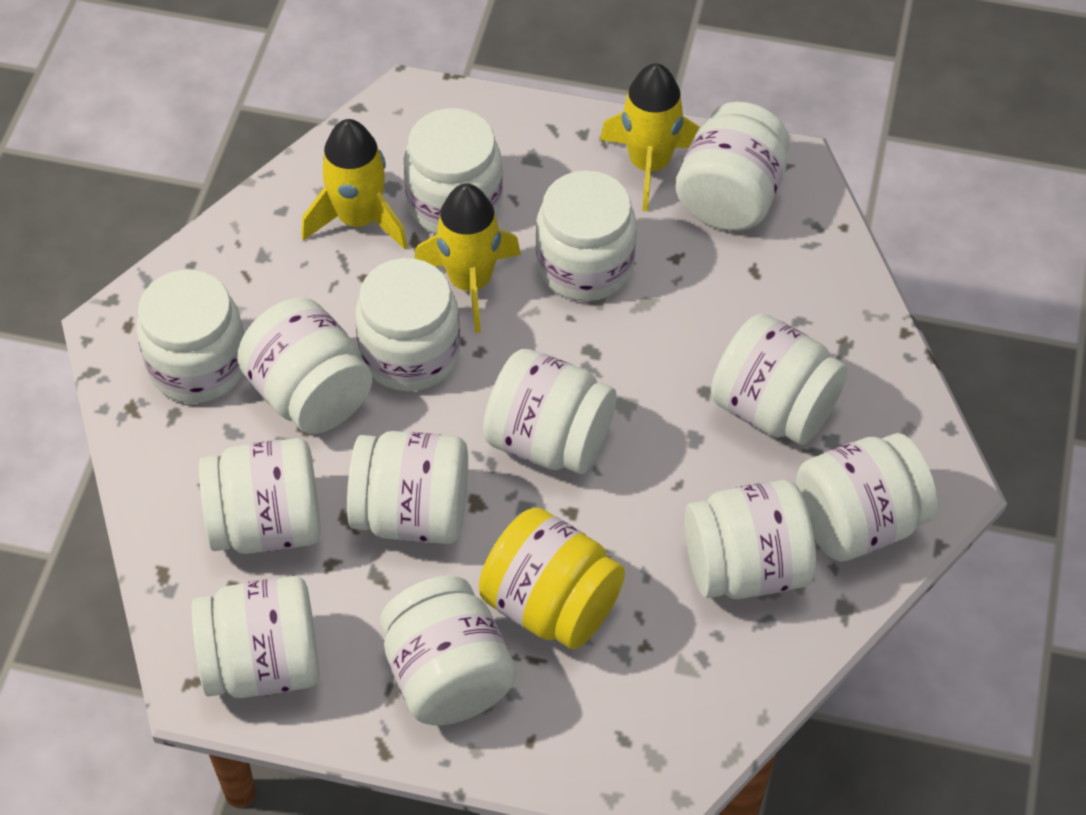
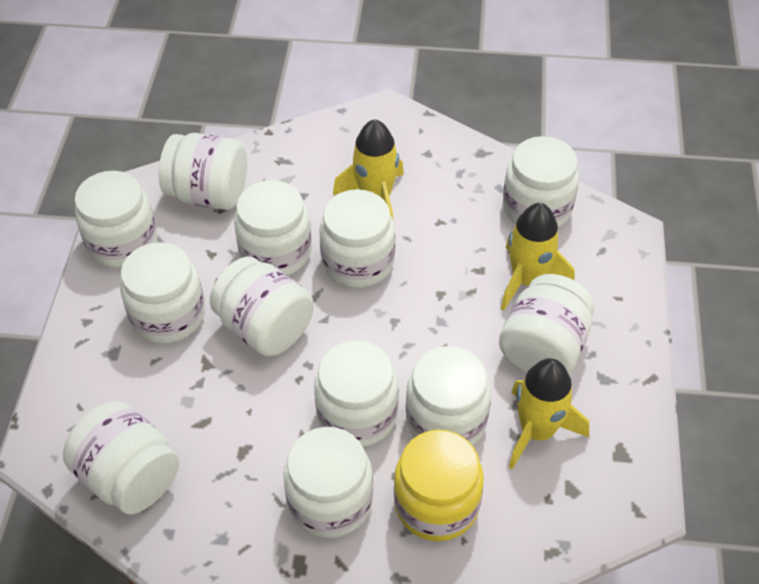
white jar: 14 -> 12

